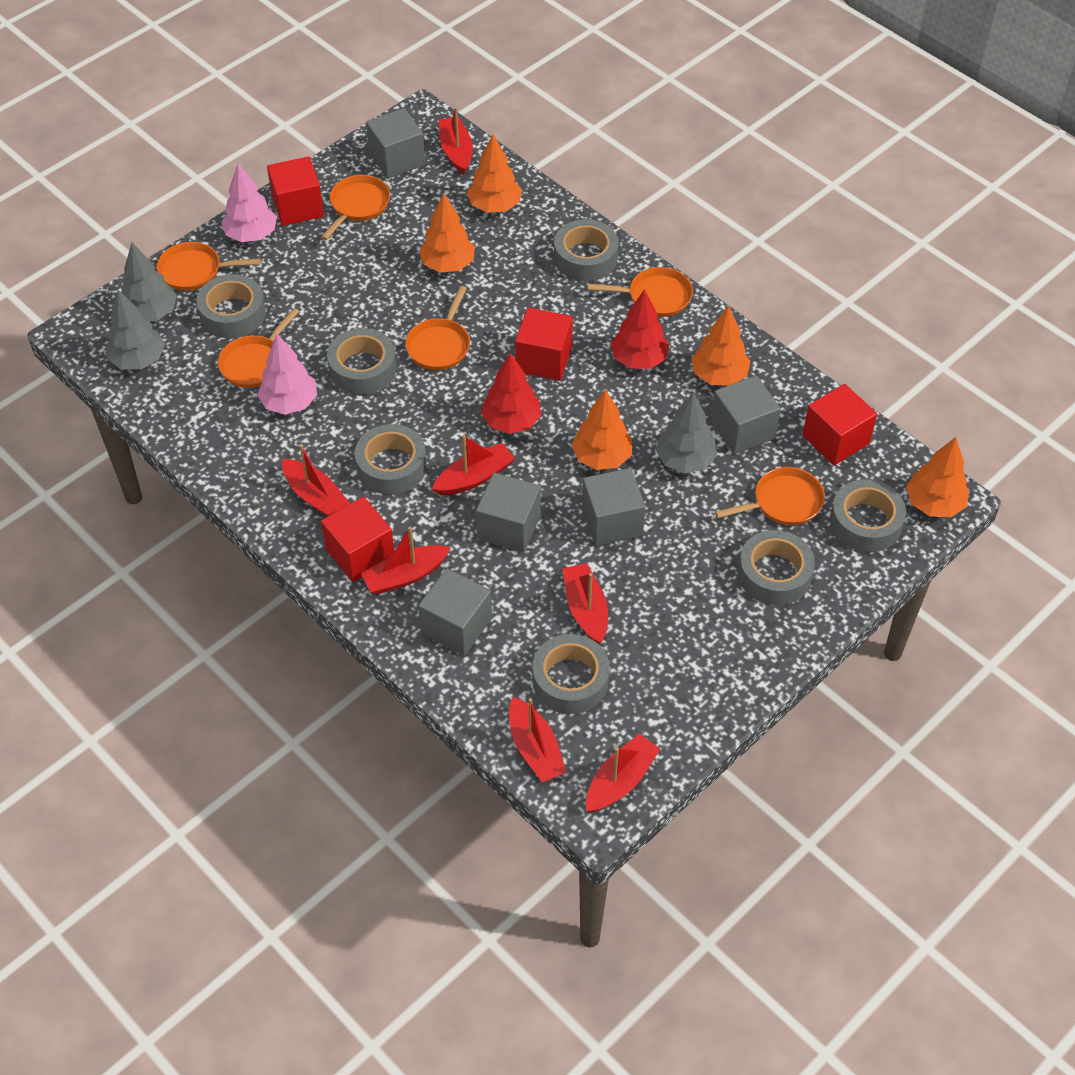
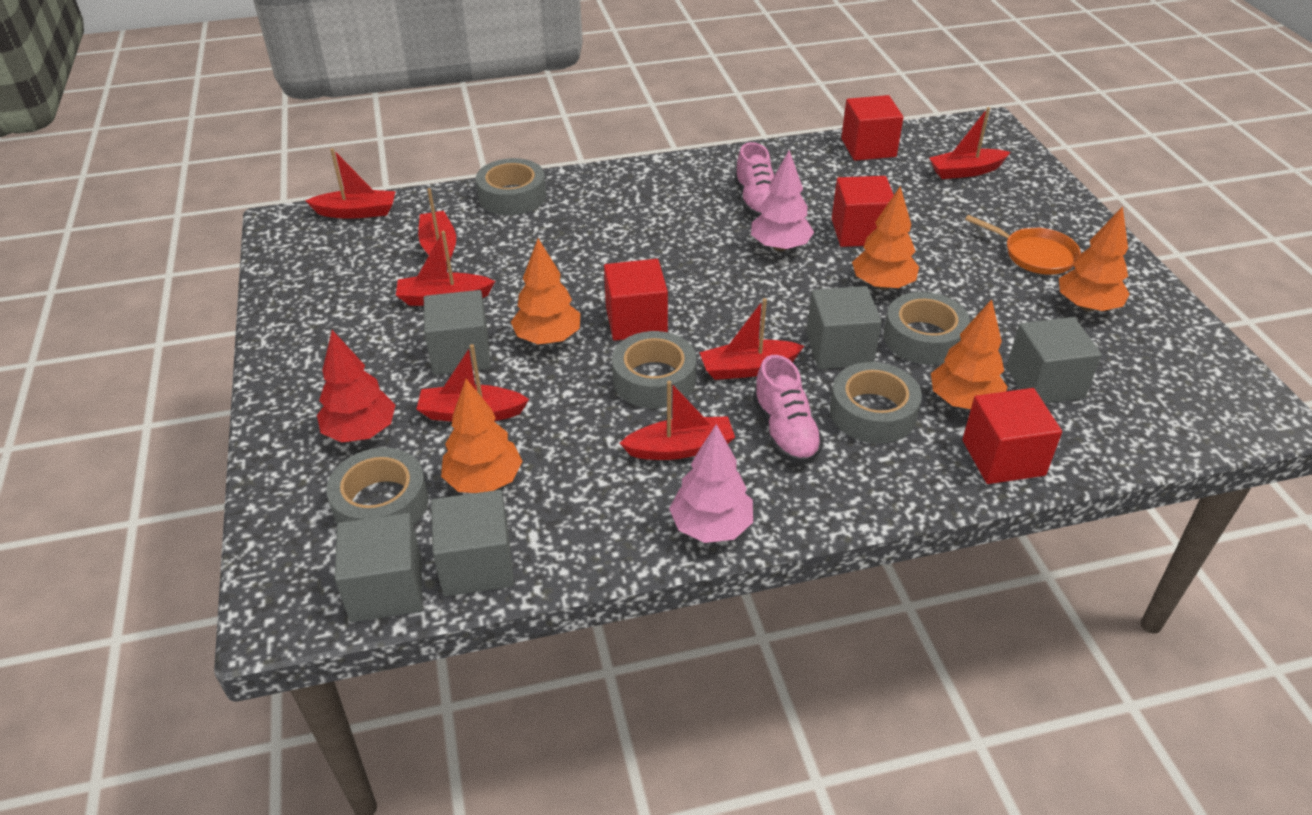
grey tape: 7 -> 5
grey tree: 3 -> 0
orange pan: 6 -> 1
pink shoe: 0 -> 2
red tree: 2 -> 1

